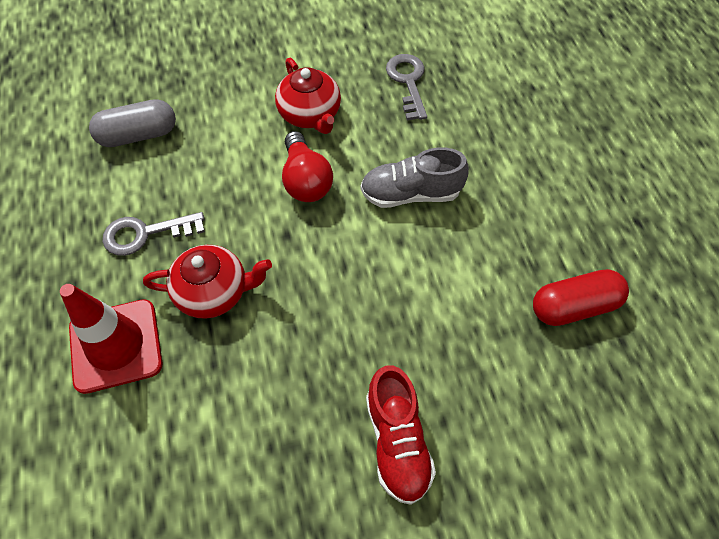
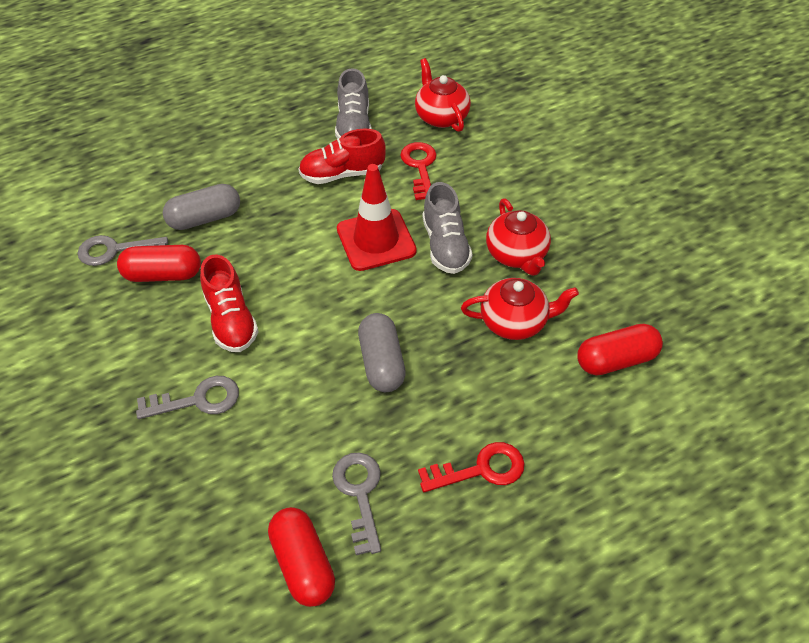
grey capsule: 1 -> 2
grey key: 2 -> 3
grey shoe: 1 -> 2
red capsule: 1 -> 3
red key: 0 -> 2
red light bulb: 1 -> 0
red shoe: 1 -> 2
red teapot: 2 -> 3

